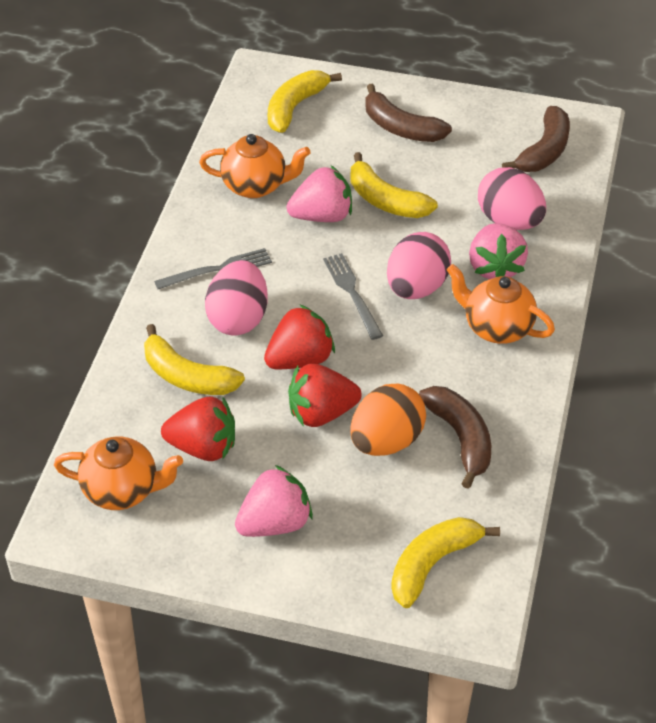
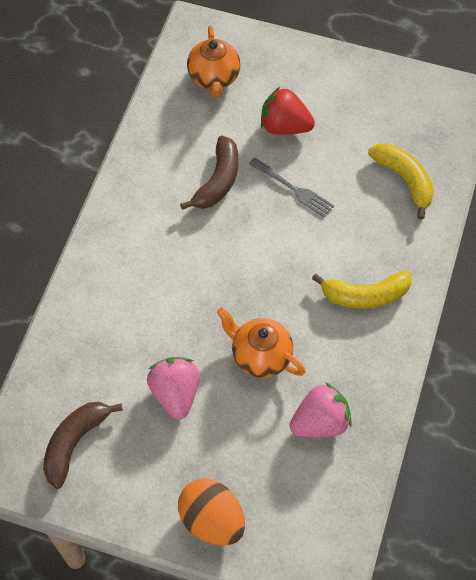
brown banana: 3 -> 2
grey fork: 2 -> 1
orange teapot: 3 -> 2
pink egg: 3 -> 0
pink strawberry: 3 -> 2
red strawberry: 3 -> 1
yellow banana: 4 -> 2

